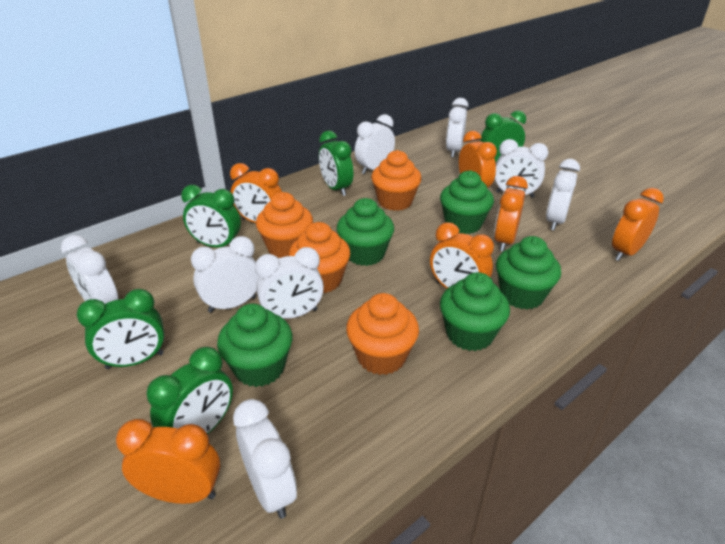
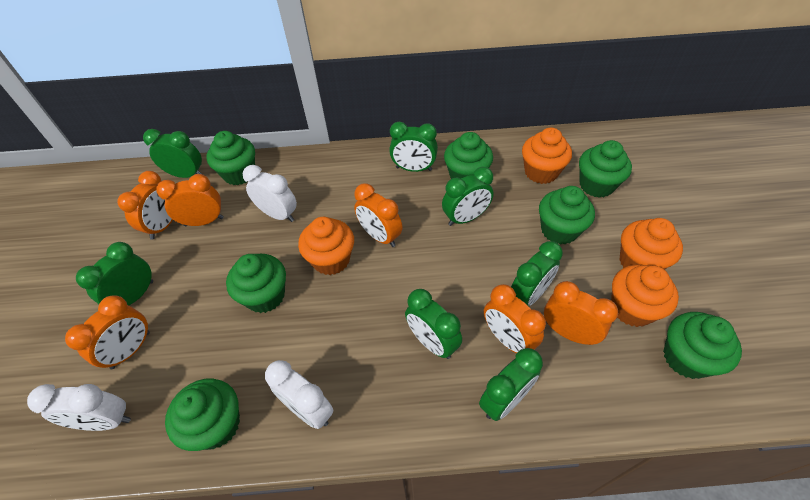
green clock: 5 -> 7
green cupcake: 5 -> 7
white clock: 8 -> 3

